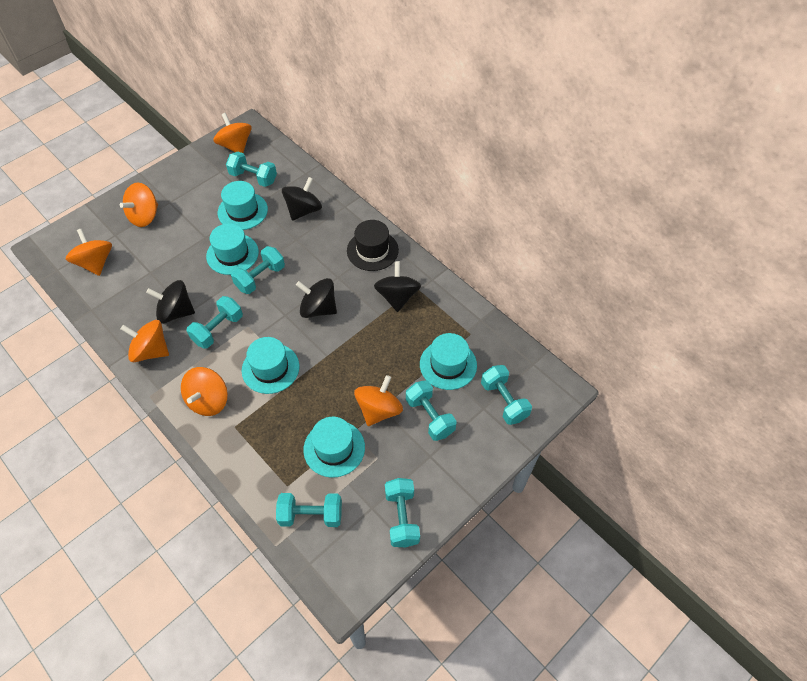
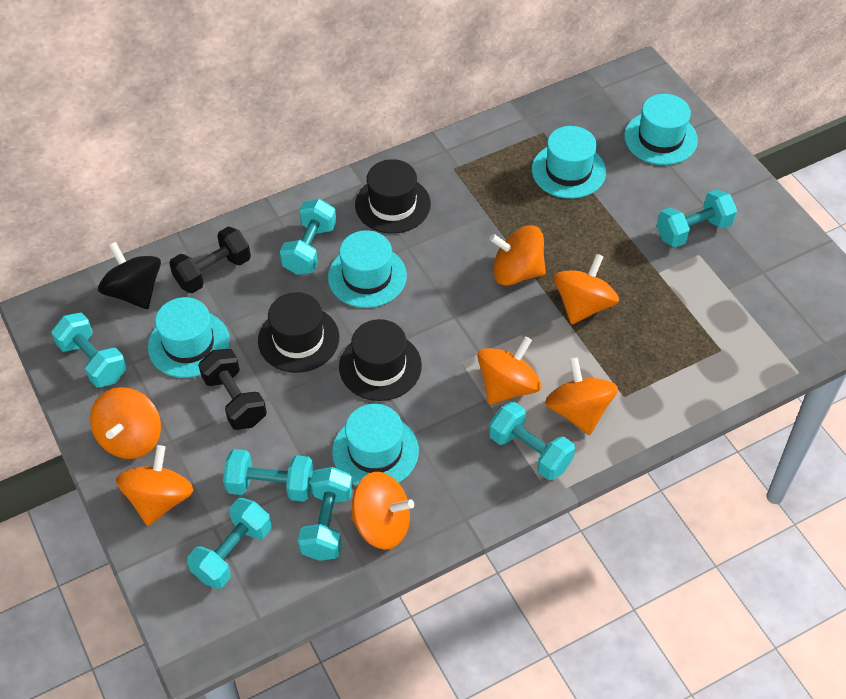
black dumbbell: 0 -> 2
black hat: 1 -> 3
black spinning top: 4 -> 1
orange spinning top: 6 -> 7

